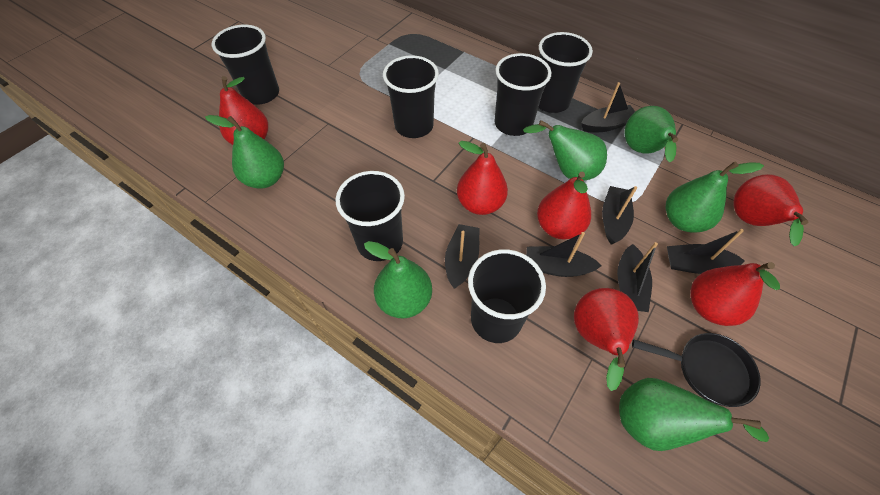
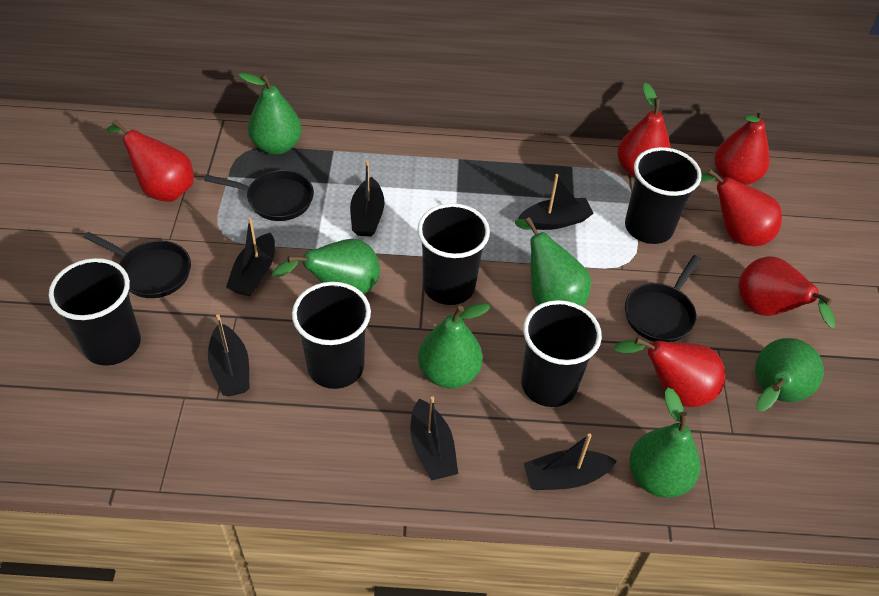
black cup: 6 -> 5
black pan: 1 -> 3

